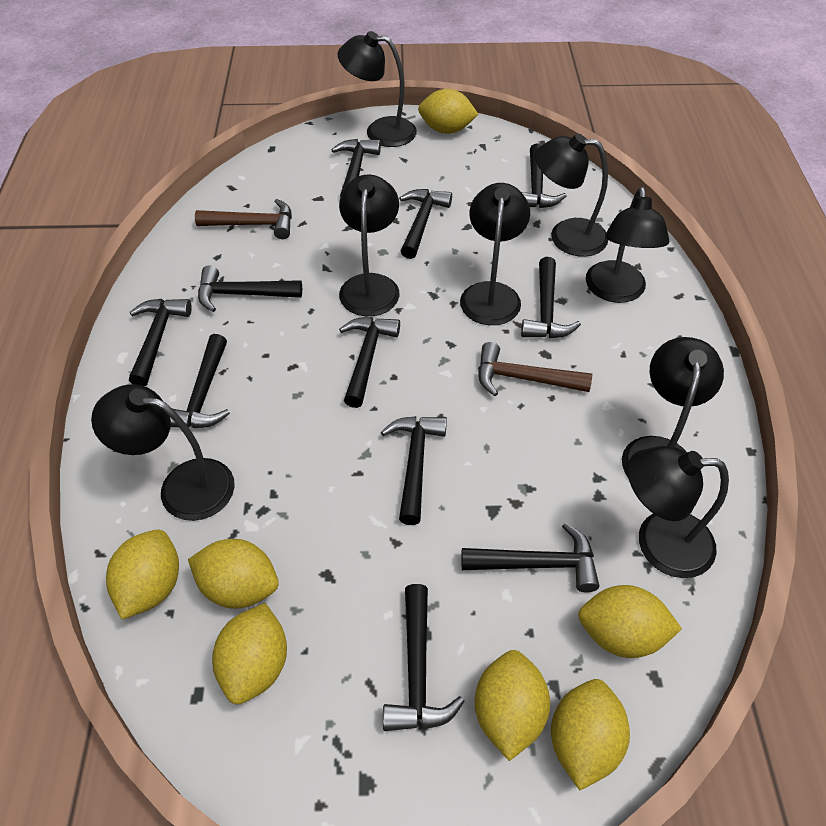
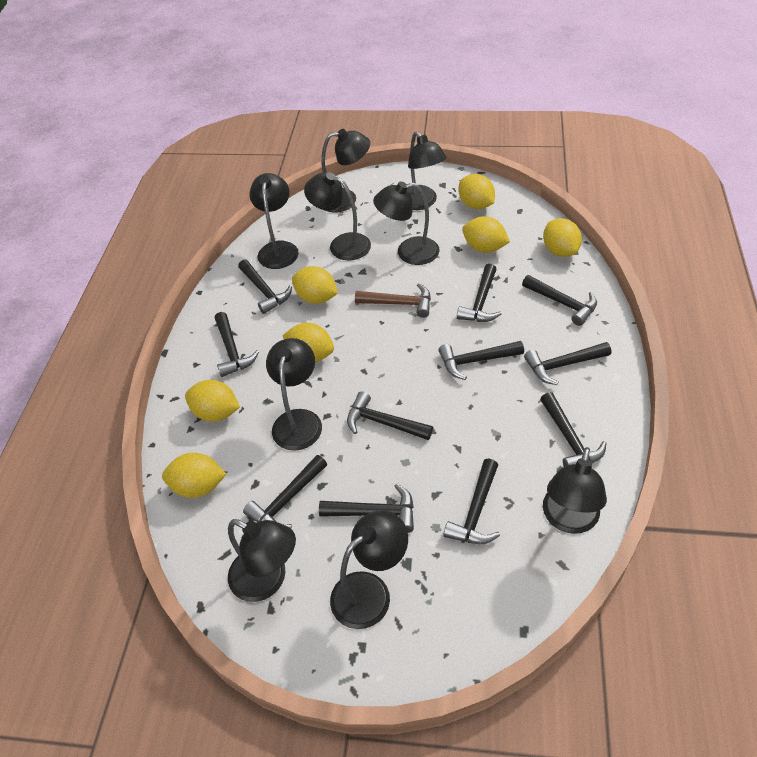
black lamp: 8 -> 9
brown hammer: 2 -> 1

